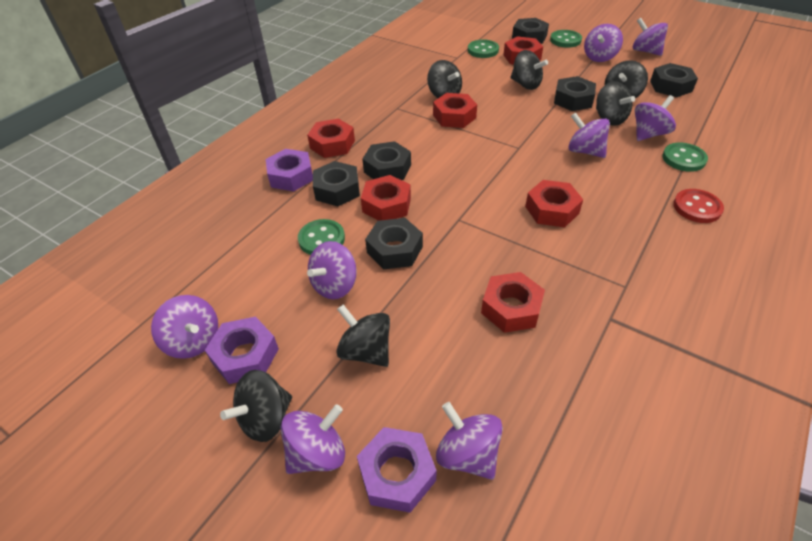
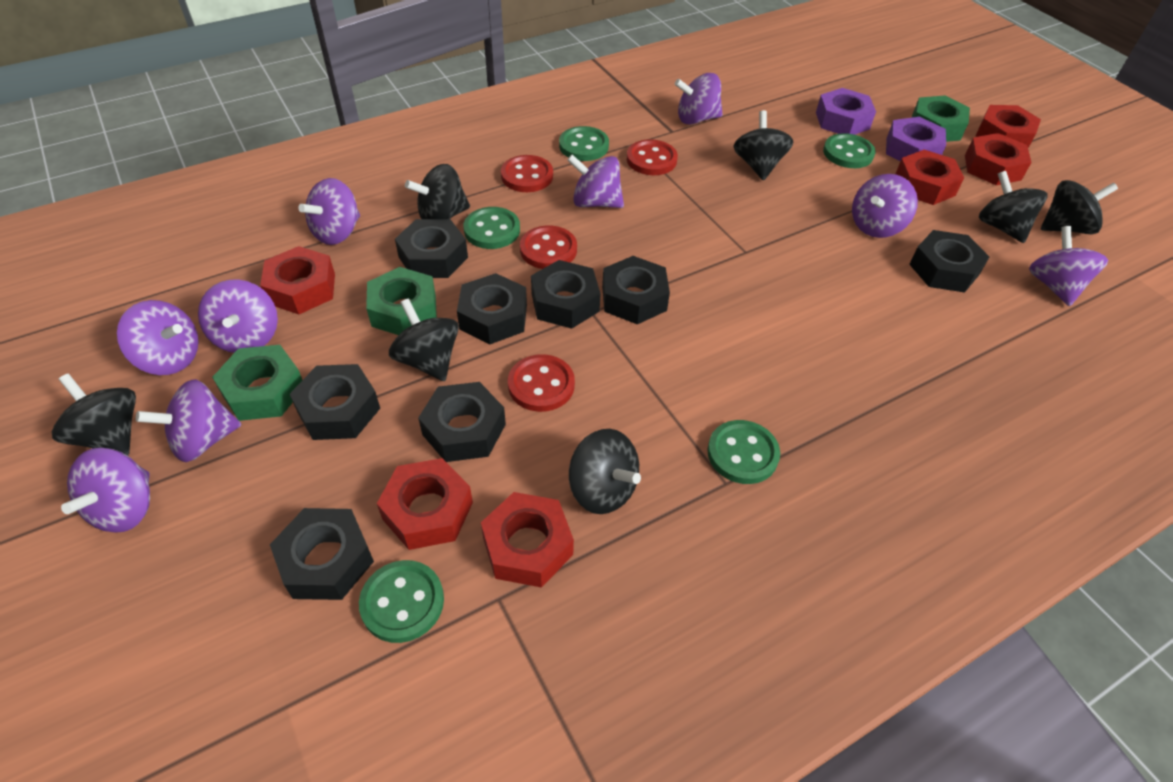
black nut: 6 -> 8
black spinning top: 6 -> 7
green button: 4 -> 5
green nut: 0 -> 3
purple nut: 3 -> 2
purple spinning top: 8 -> 9
red button: 1 -> 4

